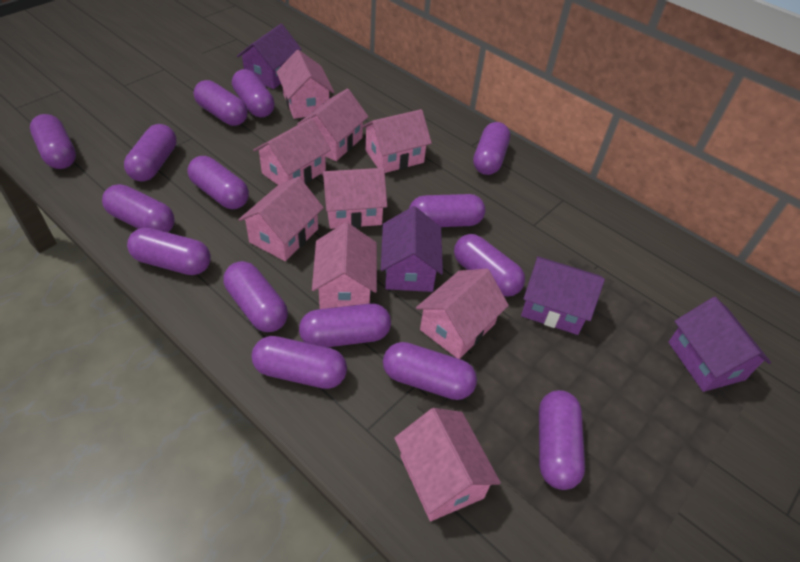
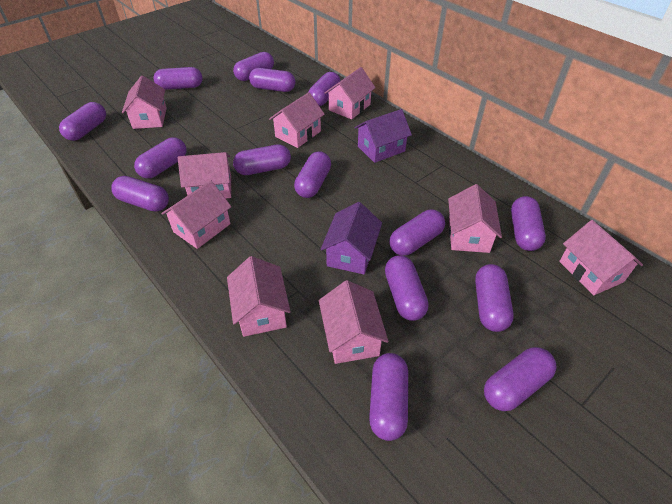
purple house: 4 -> 2

